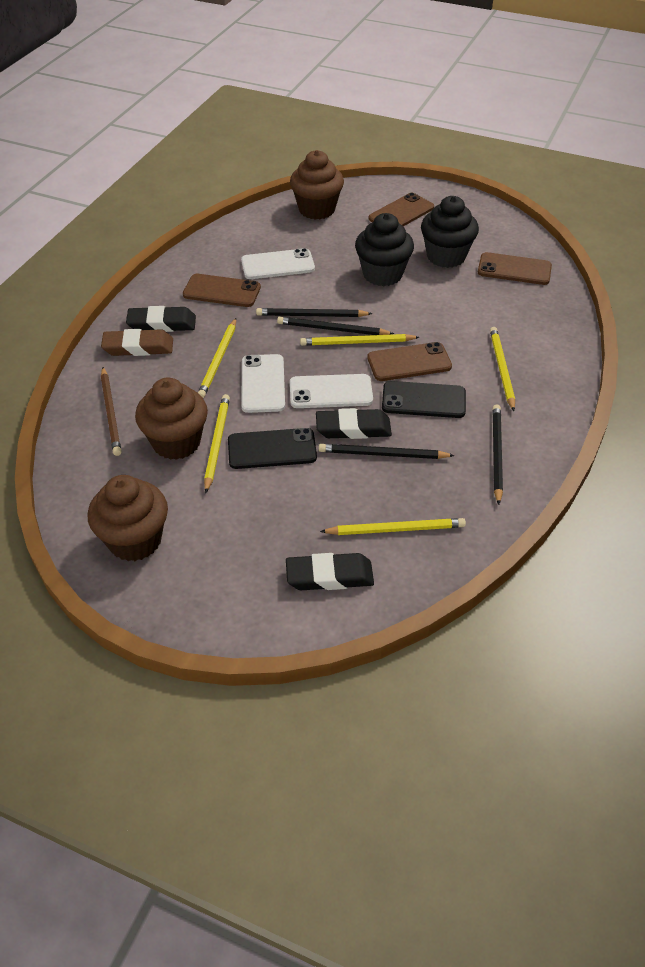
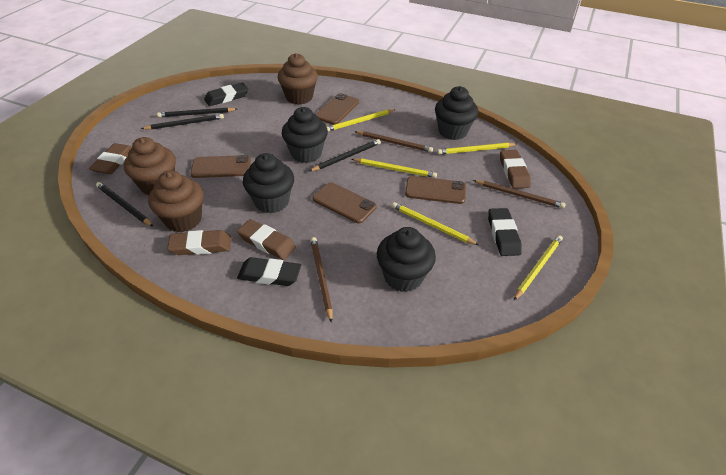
black cupcake: 2 -> 4
black phone: 2 -> 0
brown eraser: 1 -> 4
brown pencil: 1 -> 3
white phone: 3 -> 0

